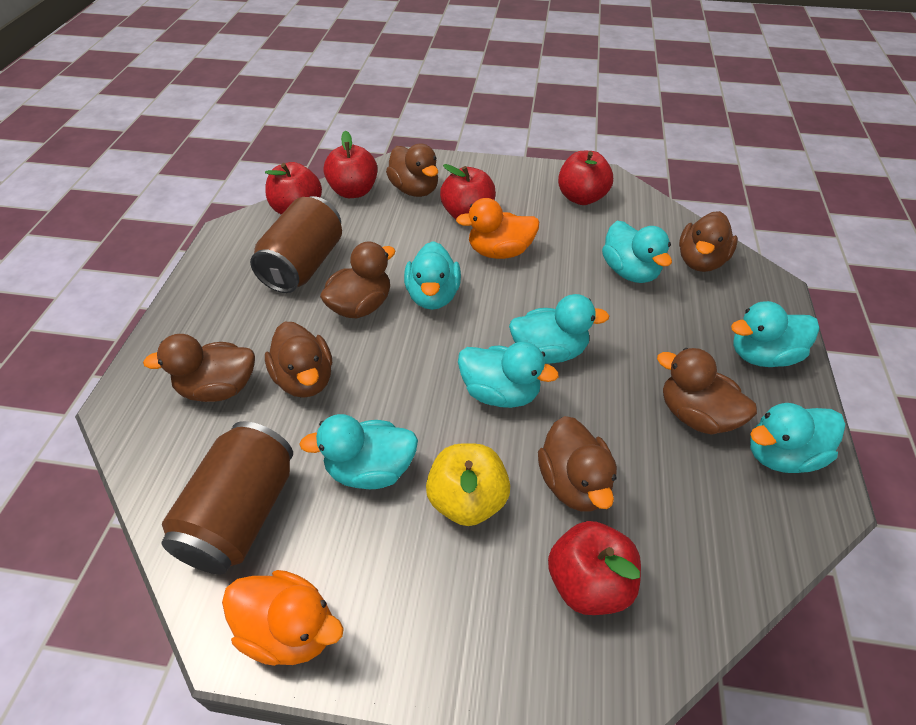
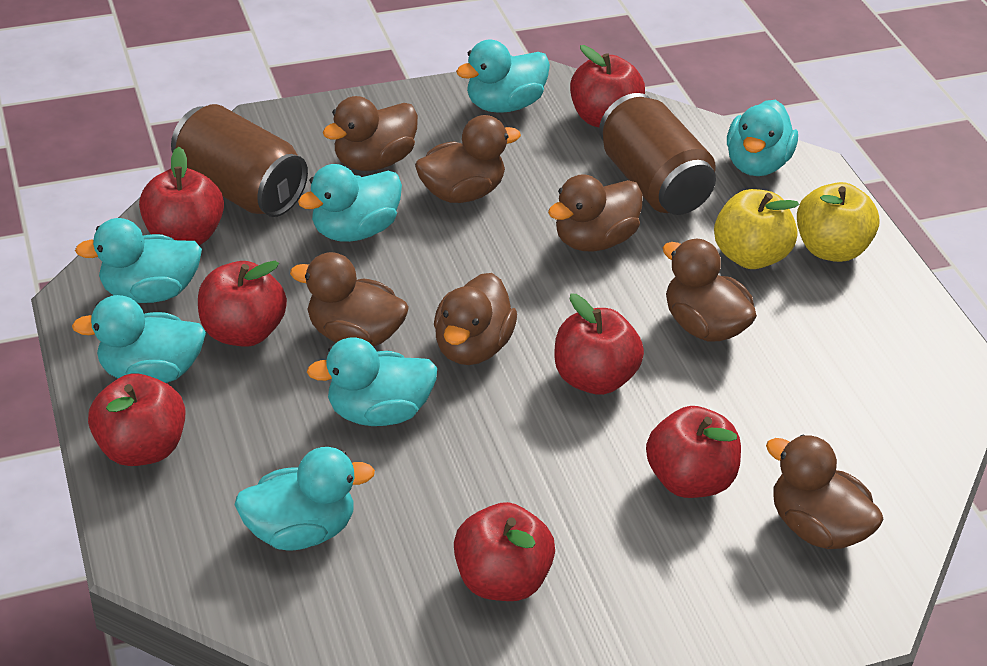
orange duck: 2 -> 0
red apple: 5 -> 7
yellow apple: 1 -> 2

